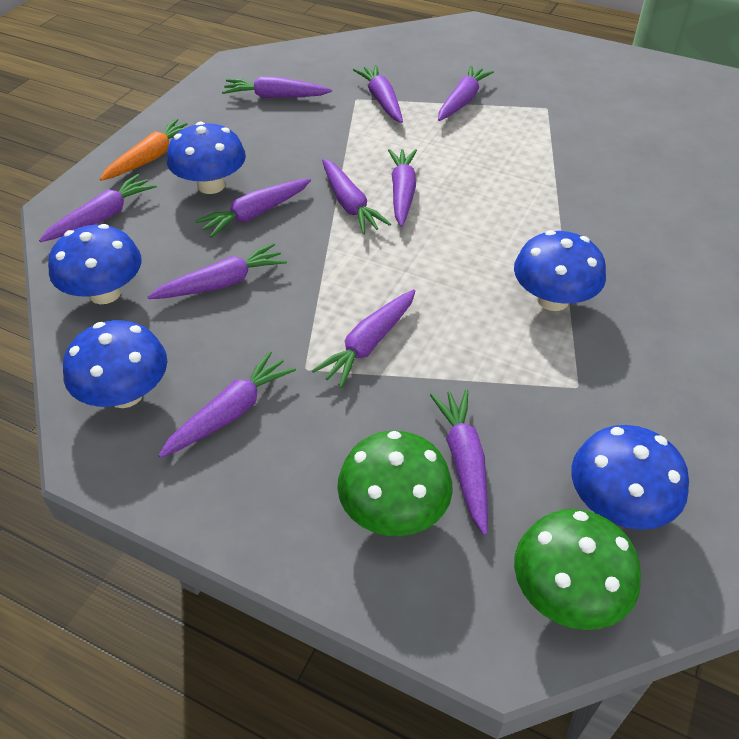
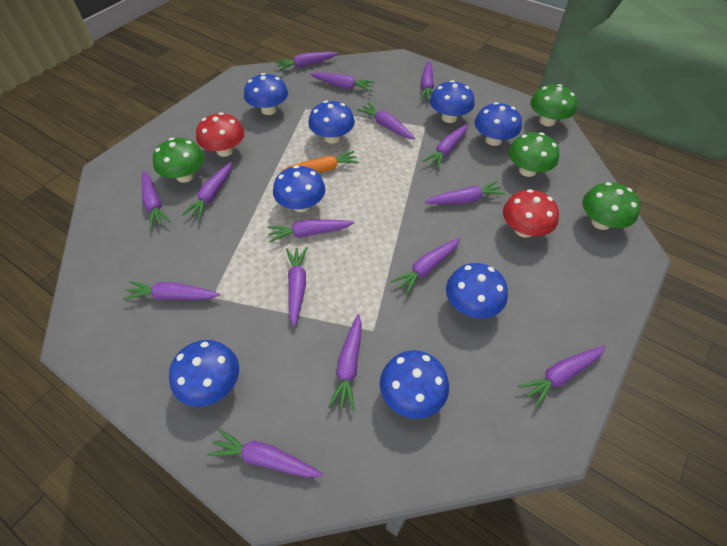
blue mushroom: 5 -> 8
green mushroom: 2 -> 4
purple carrot: 11 -> 15
red mushroom: 0 -> 2

